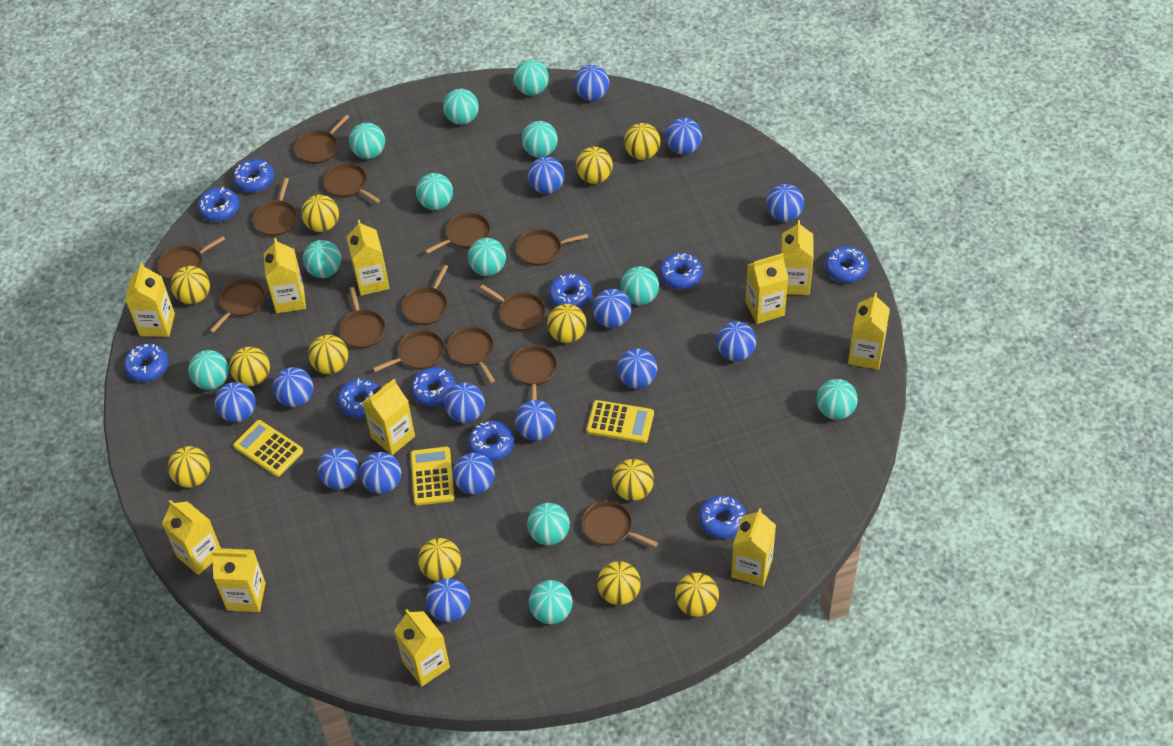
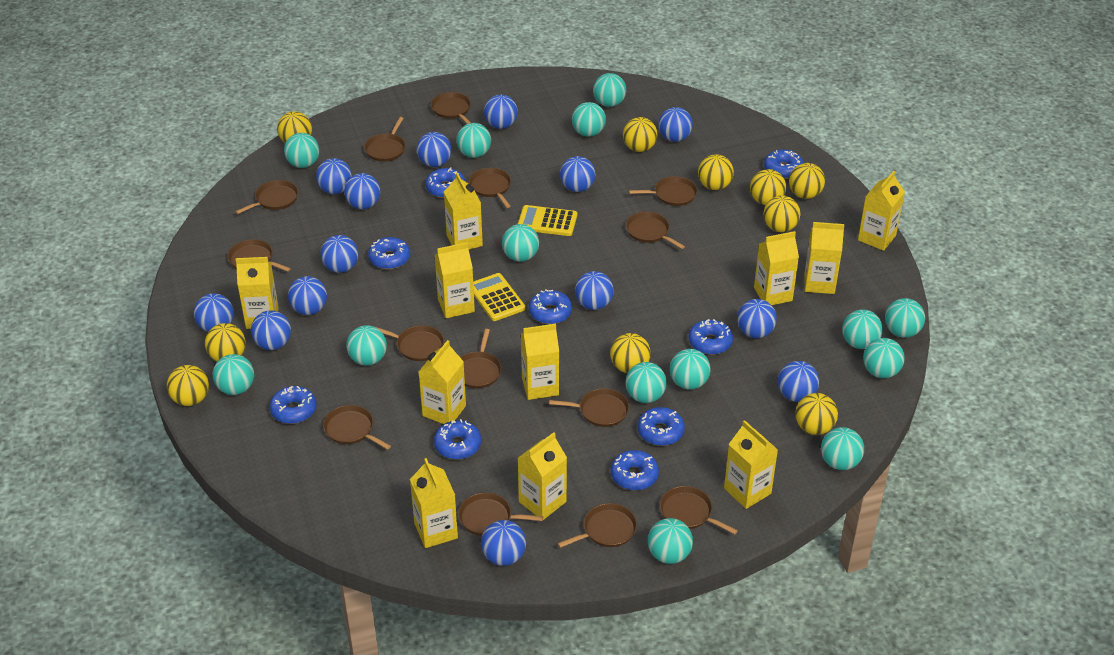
blue ball: 15 -> 14
blue donut: 10 -> 9
turquoise ball: 12 -> 14
yellow ball: 12 -> 10
yellow calculator: 3 -> 2

